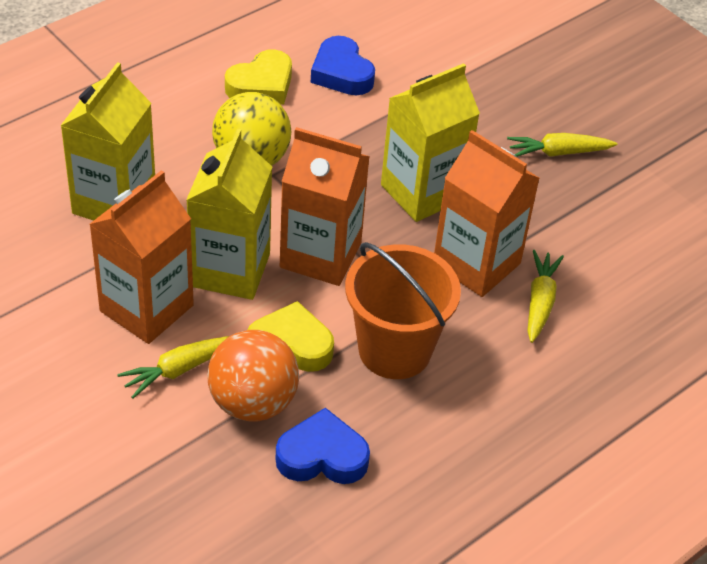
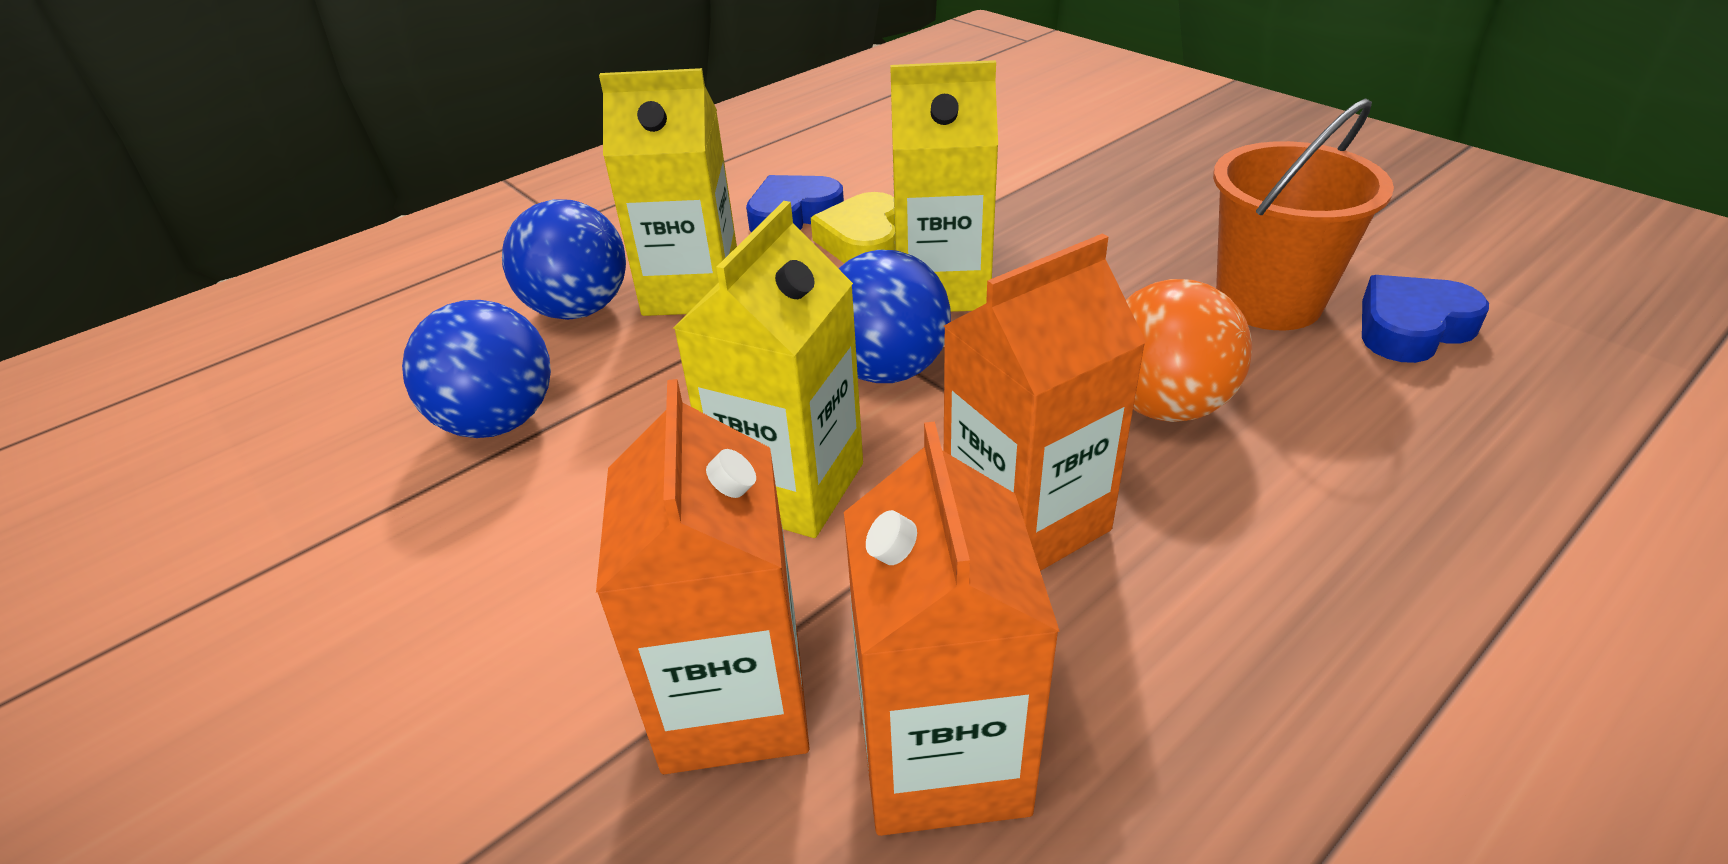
blue ball: 0 -> 3
yellow ball: 1 -> 0
yellow carrot: 3 -> 0
yellow heart: 2 -> 1

